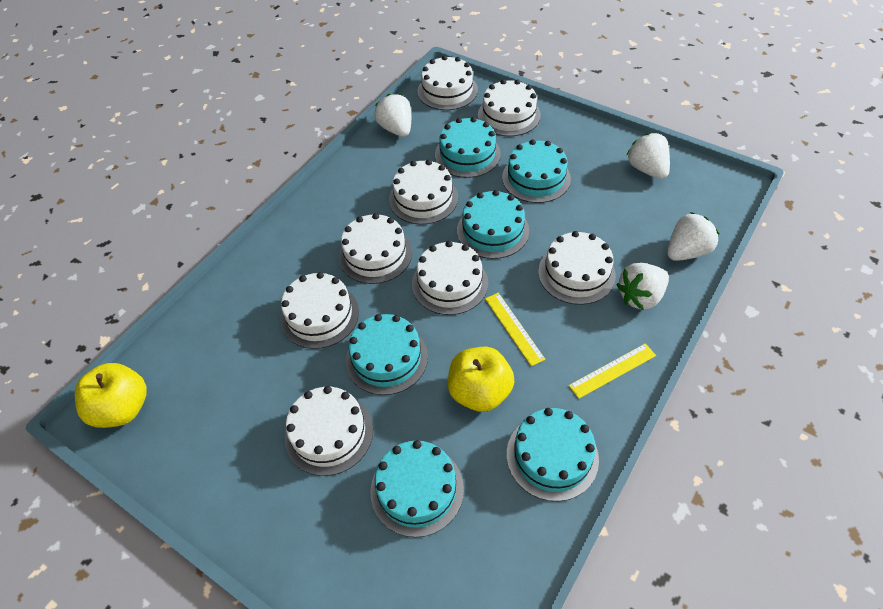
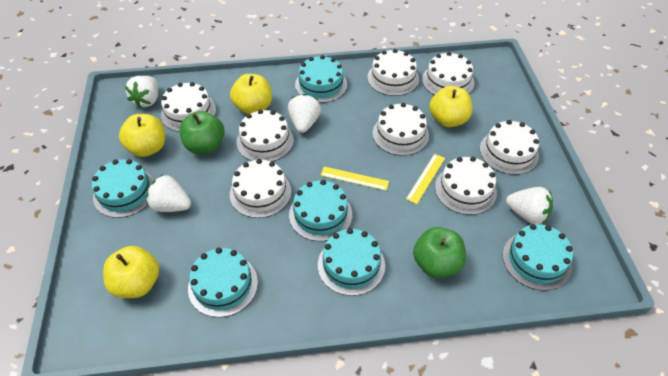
green apple: 0 -> 2
yellow apple: 2 -> 4

